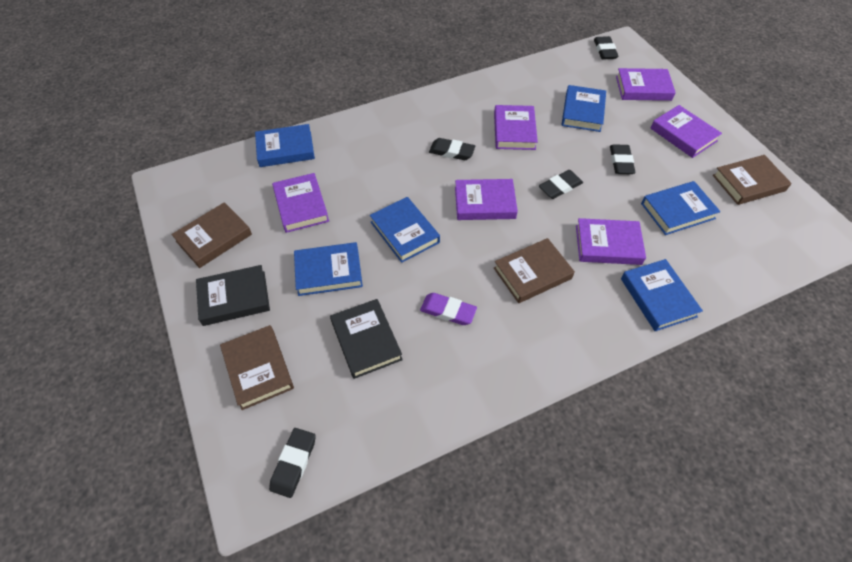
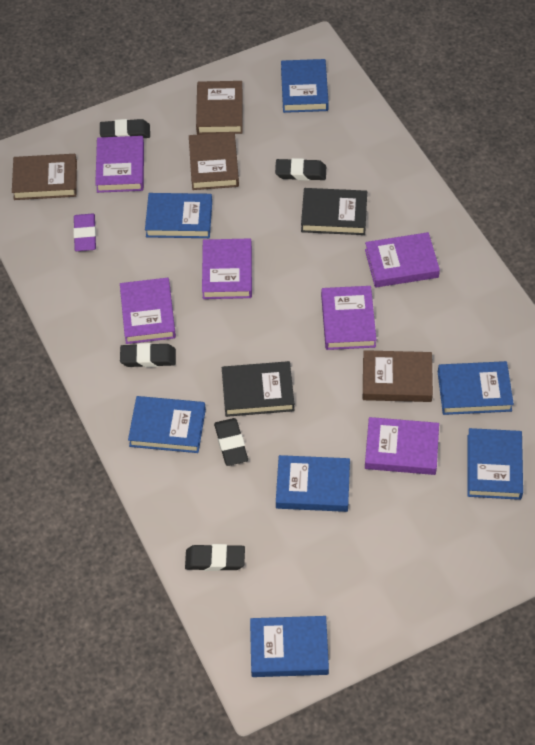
blue book: 6 -> 7

